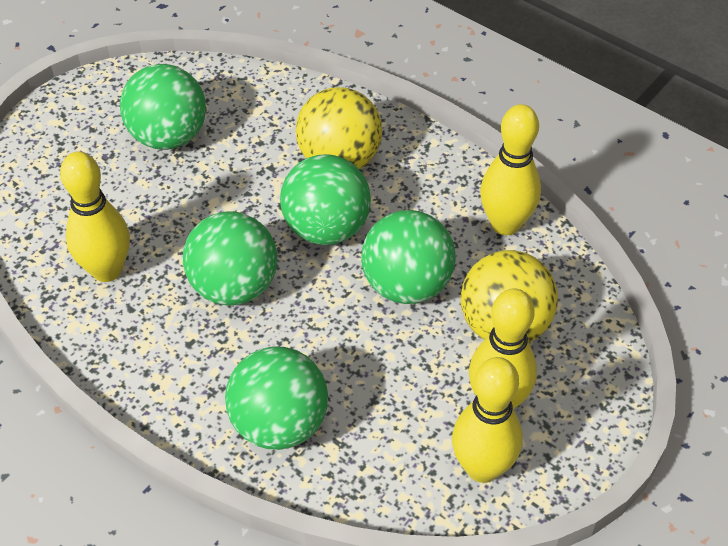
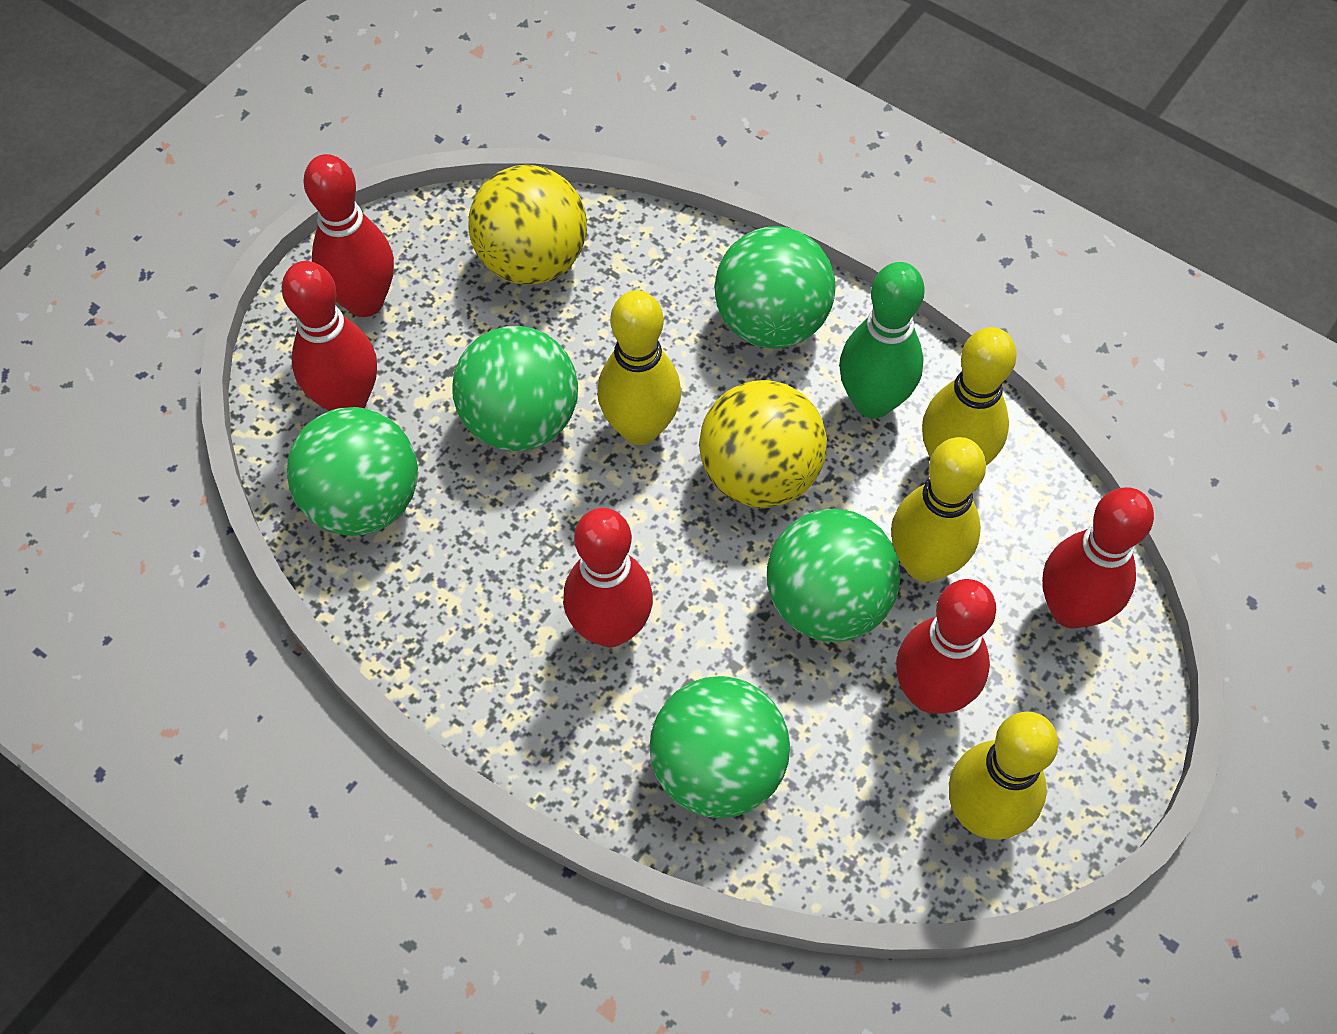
green bowling pin: 0 -> 1
red bowling pin: 0 -> 5

